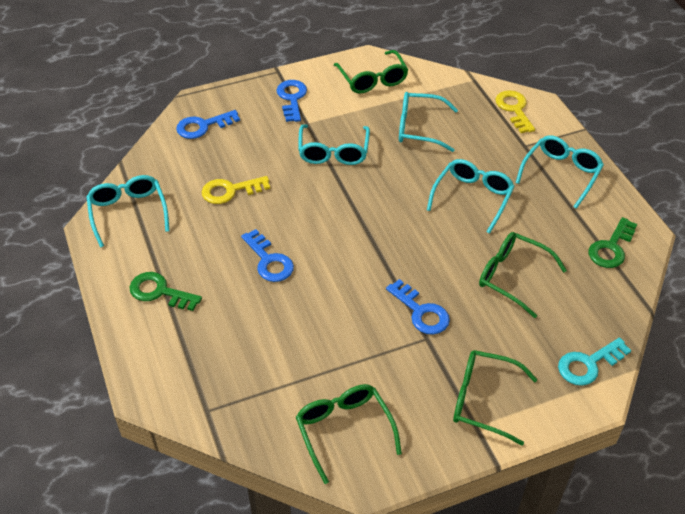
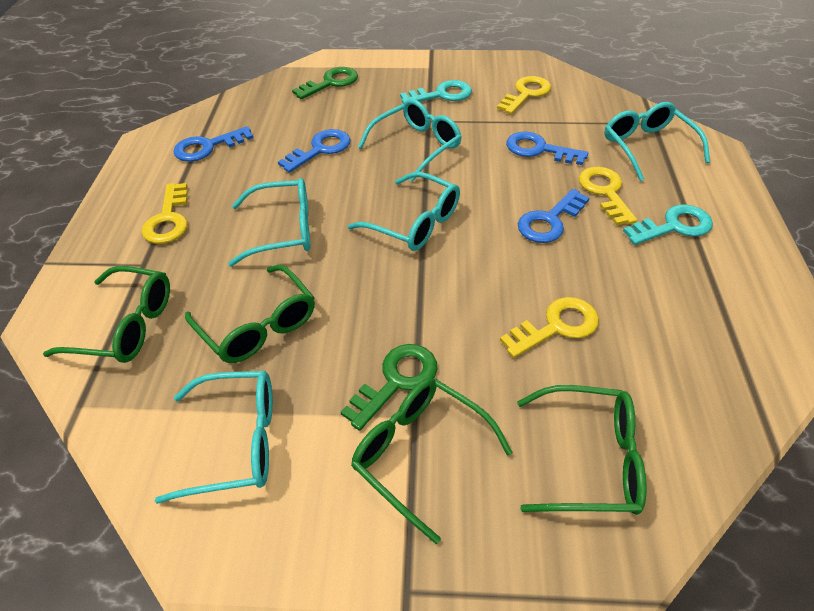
turquoise key: 1 -> 2
yellow key: 2 -> 4

